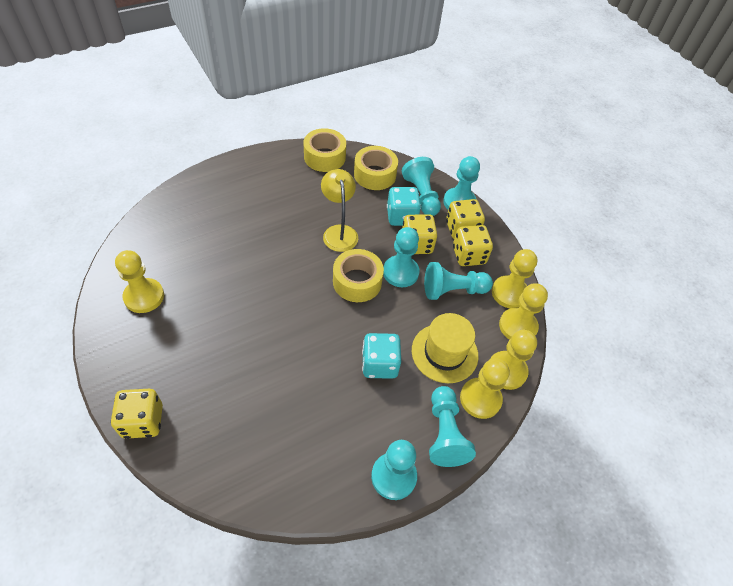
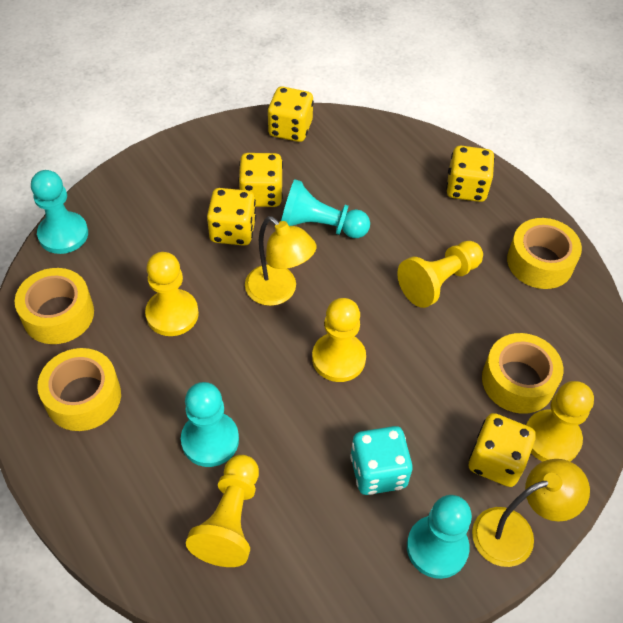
turquoise dice: 2 -> 1
turquoise pawn: 6 -> 4
yellow dice: 4 -> 5
yellow hat: 1 -> 0
yellow lamp: 1 -> 2
yellow tape: 3 -> 4

